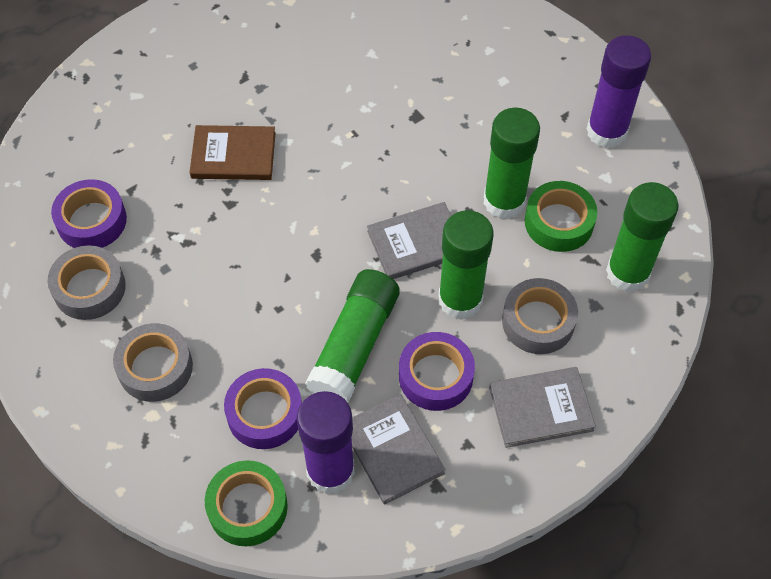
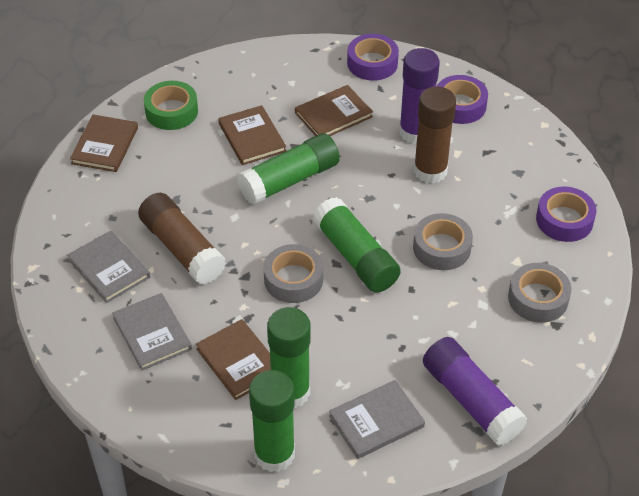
brown book: 1 -> 4
brown glue stick: 0 -> 2
green tape: 2 -> 1

